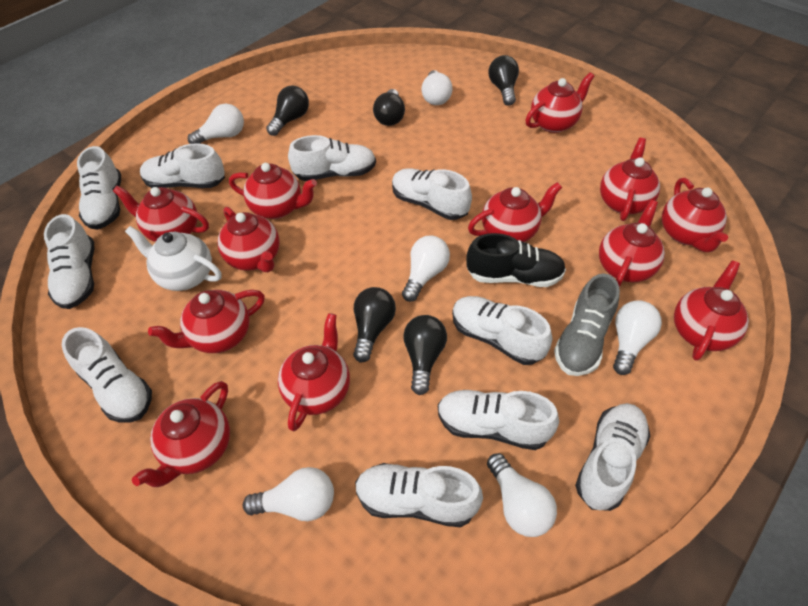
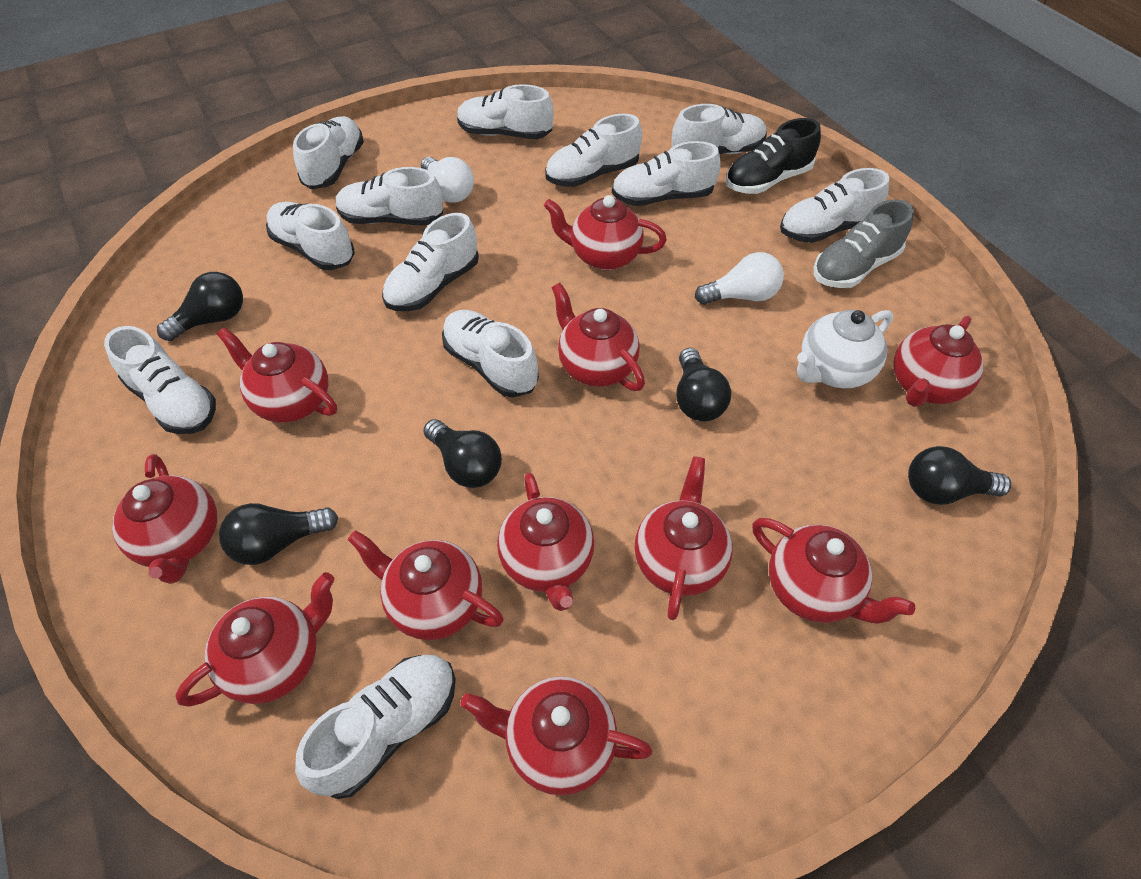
red teapot: 12 -> 11
white light bulb: 6 -> 2
white shoe: 10 -> 12

